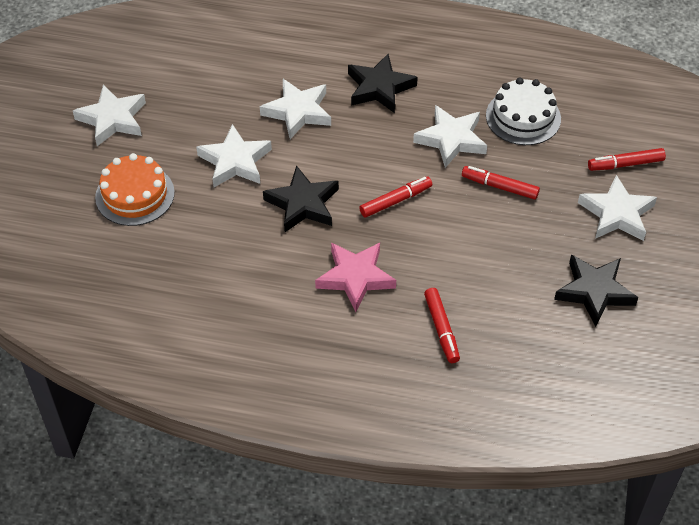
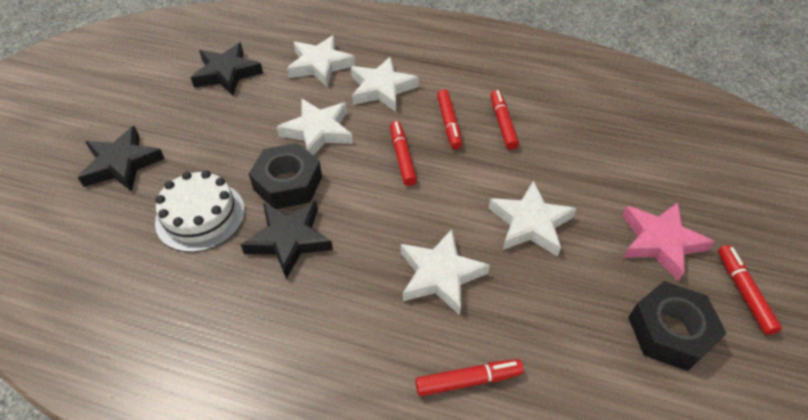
black nut: 0 -> 2
orange cake: 1 -> 0
red marker: 4 -> 5

